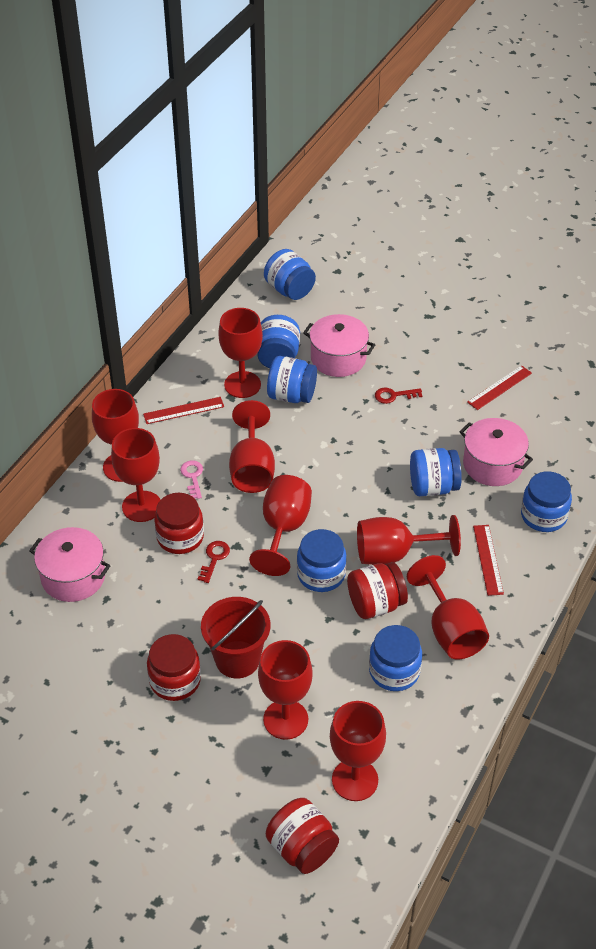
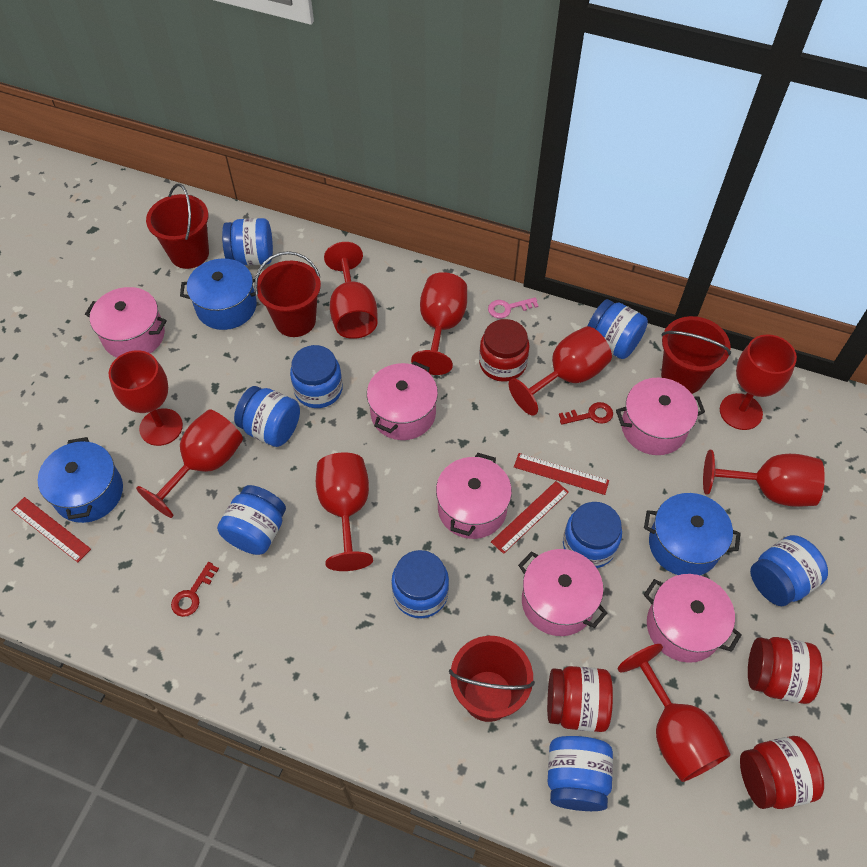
blue jar: 7 -> 9
blue pot: 0 -> 3
pink pot: 3 -> 6
red bucket: 1 -> 4

